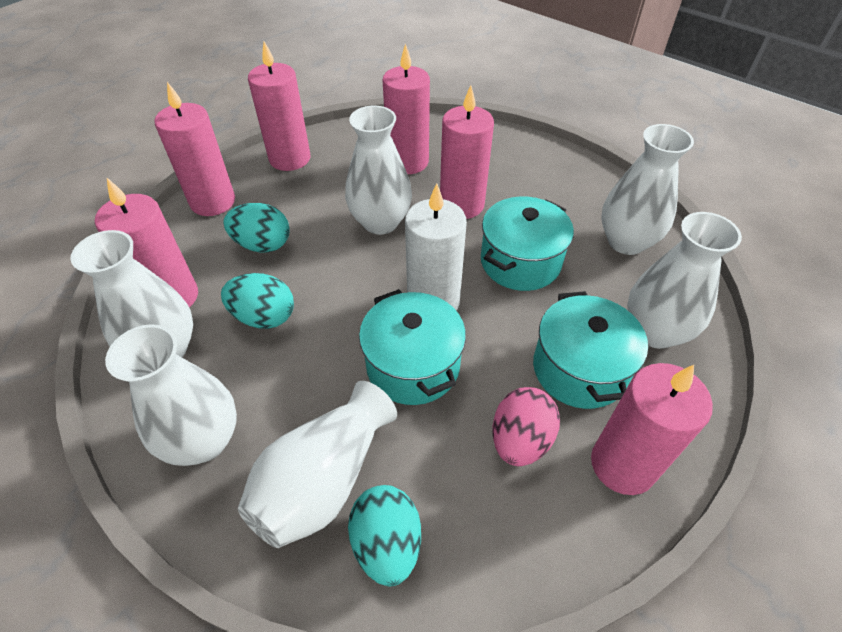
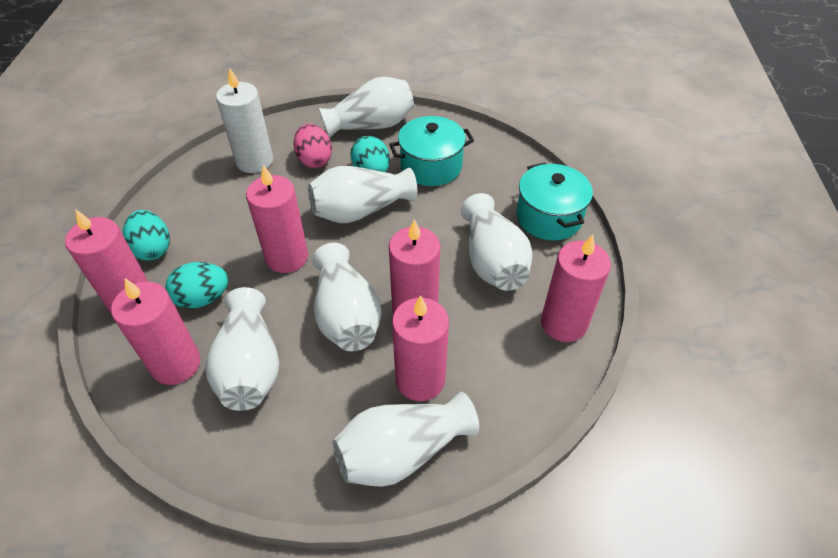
turquoise pot: 3 -> 2

